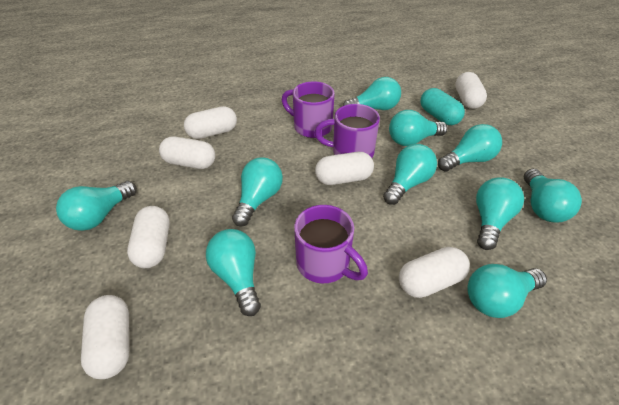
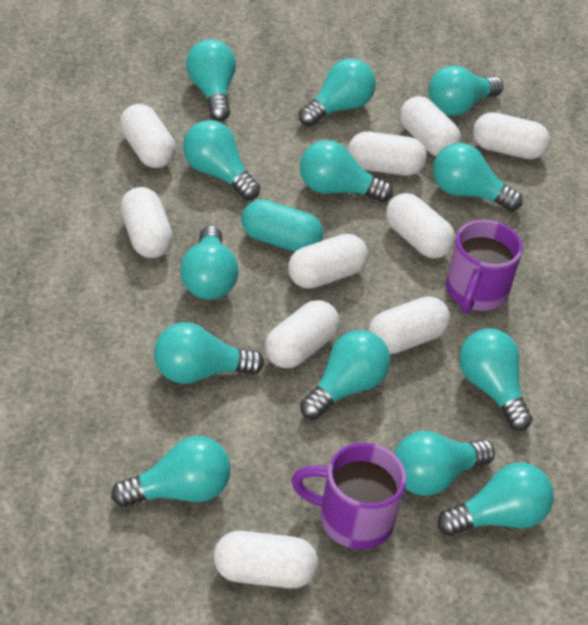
purple mug: 3 -> 2
turquoise light bulb: 10 -> 13
white capsule: 7 -> 10

